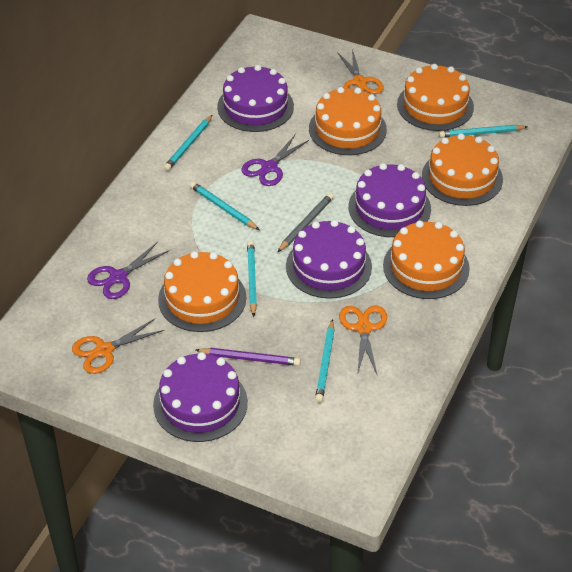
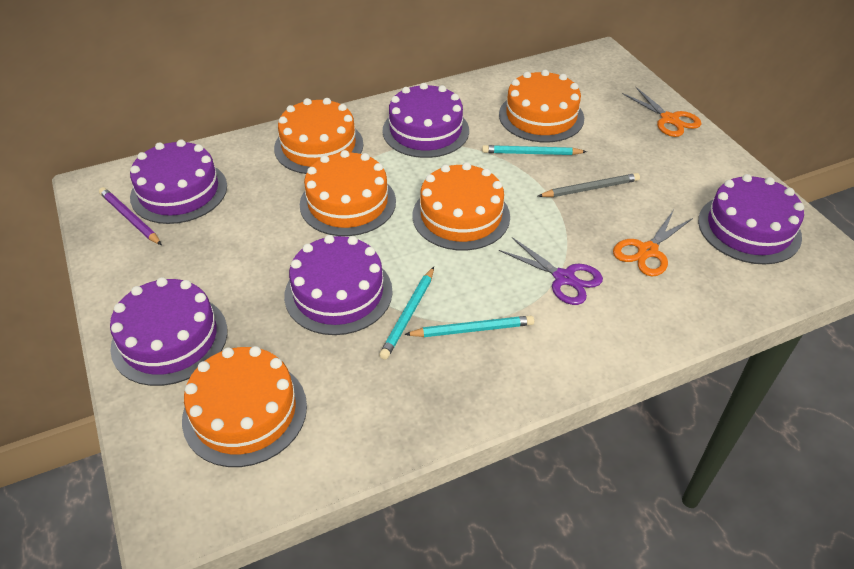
orange scissors: 3 -> 2
purple cake: 4 -> 5
purple scissors: 2 -> 1
turquoise pencil: 5 -> 3

